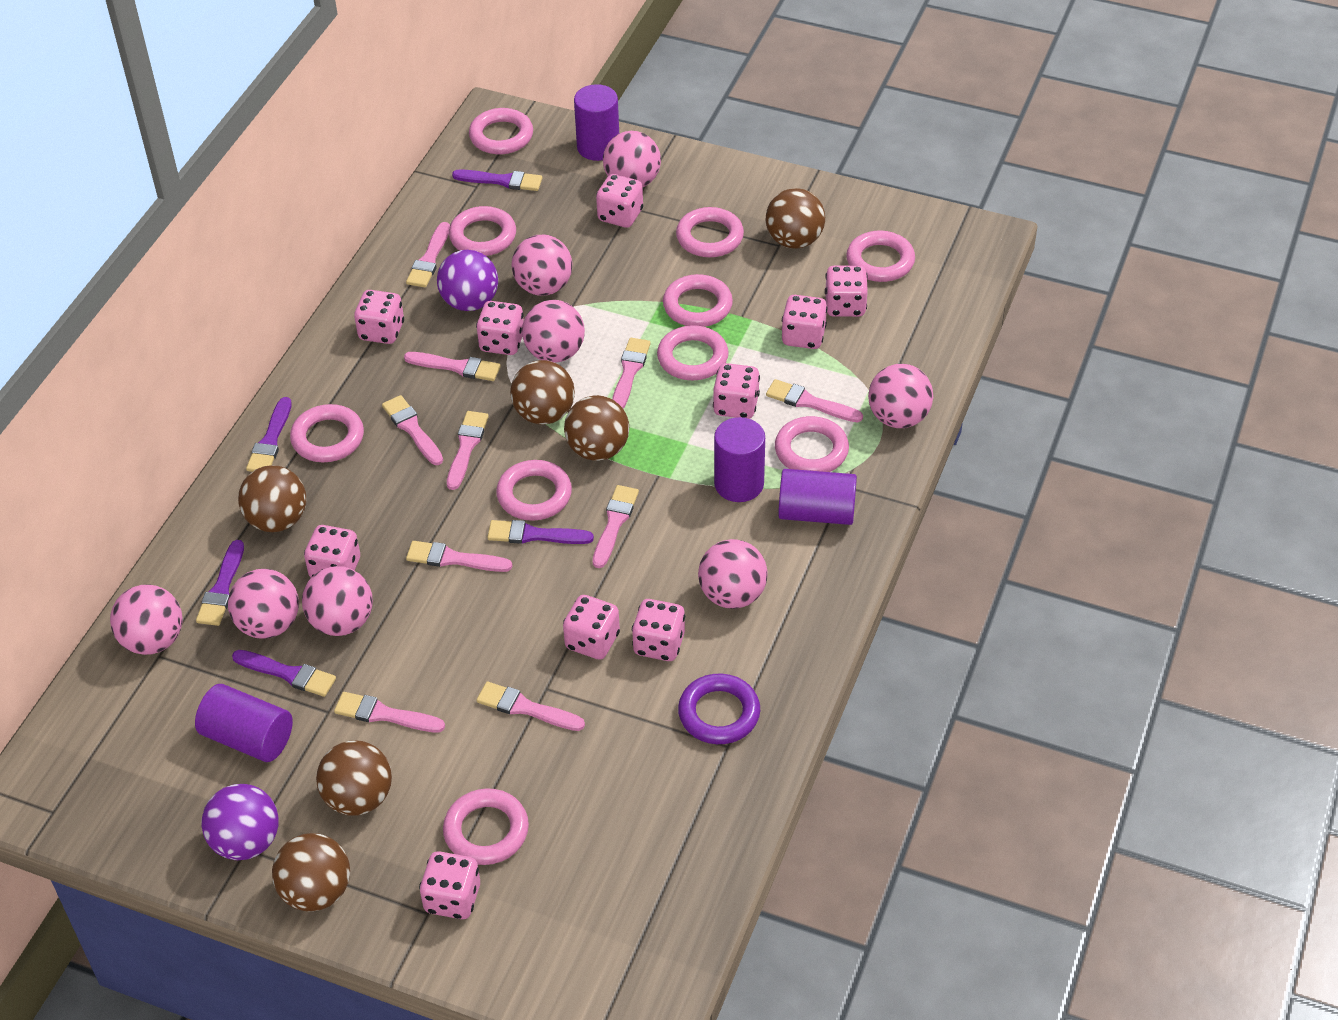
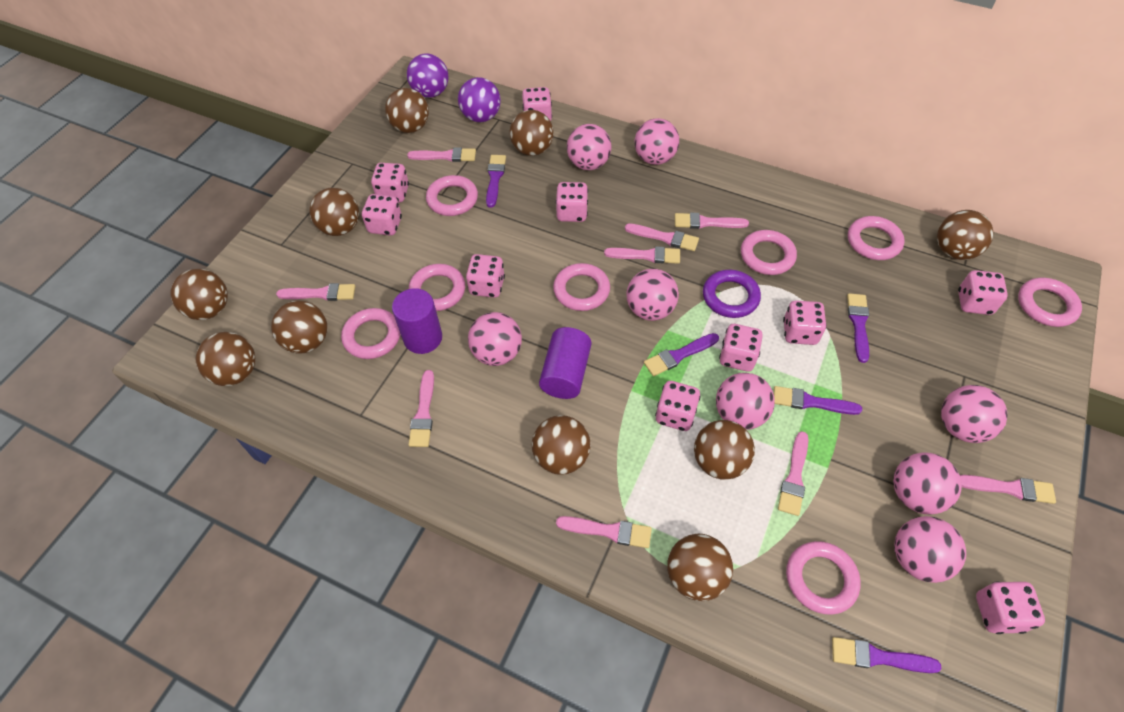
brown ball: 6 -> 10
pink brush: 10 -> 9
pink ring: 10 -> 8
purple cylinder: 4 -> 2

